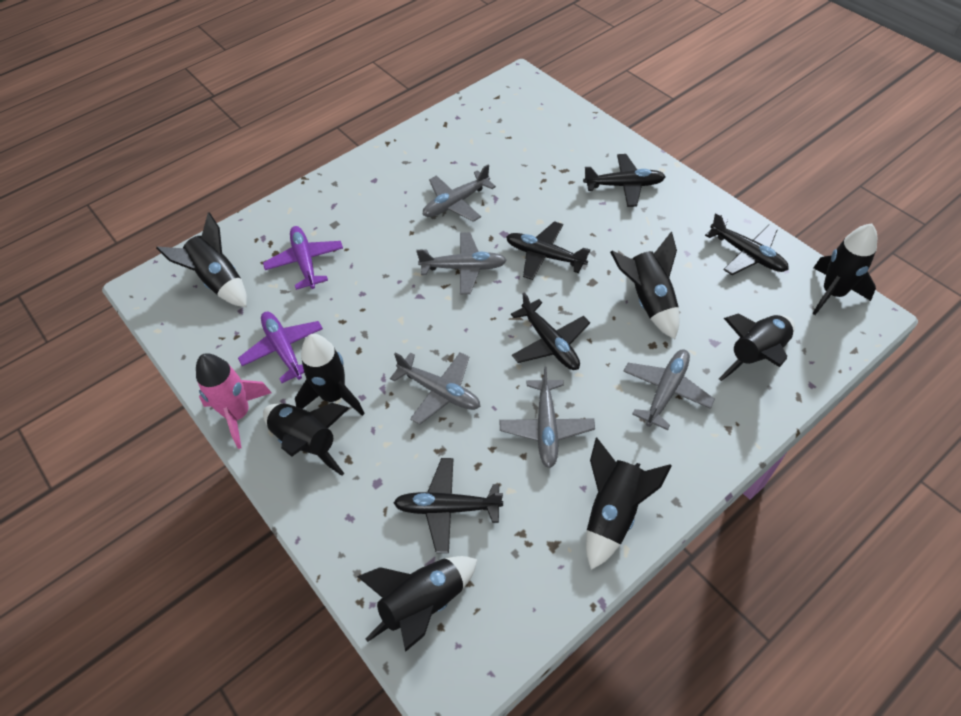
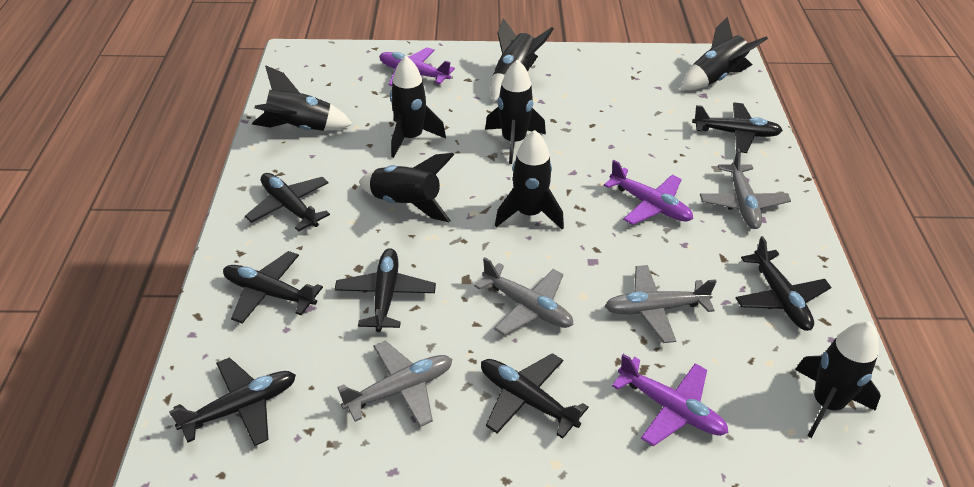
black plane: 5 -> 7
grey plane: 5 -> 4
pink rocket: 1 -> 0
purple plane: 2 -> 3

